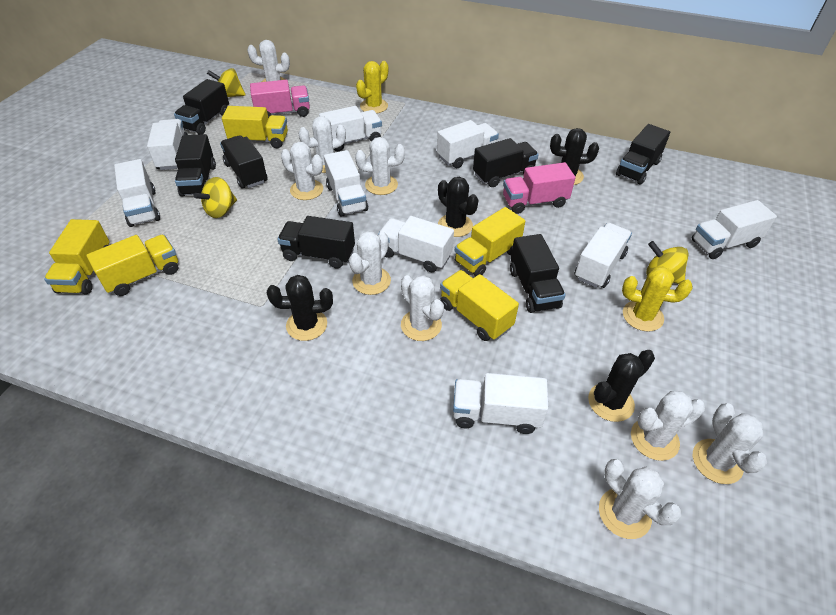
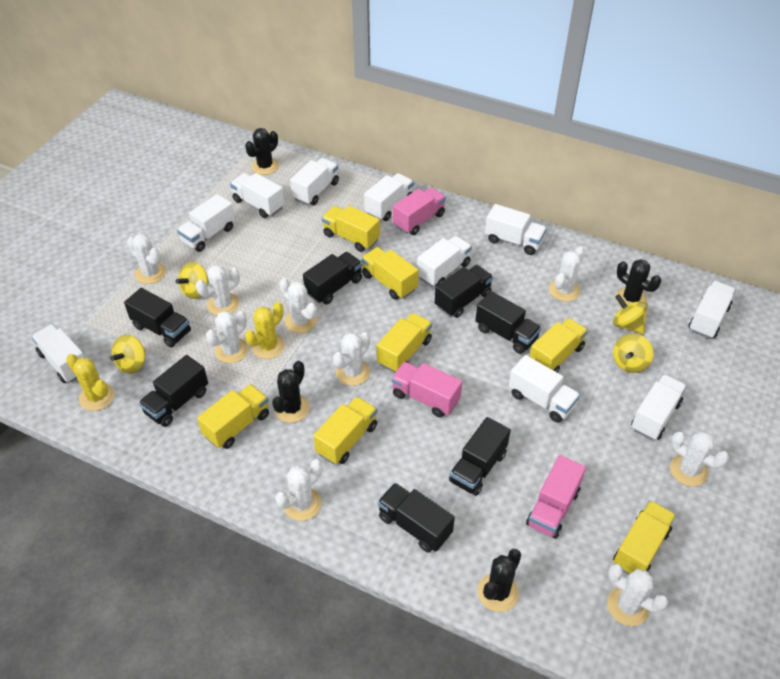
pink truck: 2 -> 3
white truck: 9 -> 10
yellow spinning top: 3 -> 4
yellow truck: 5 -> 7

